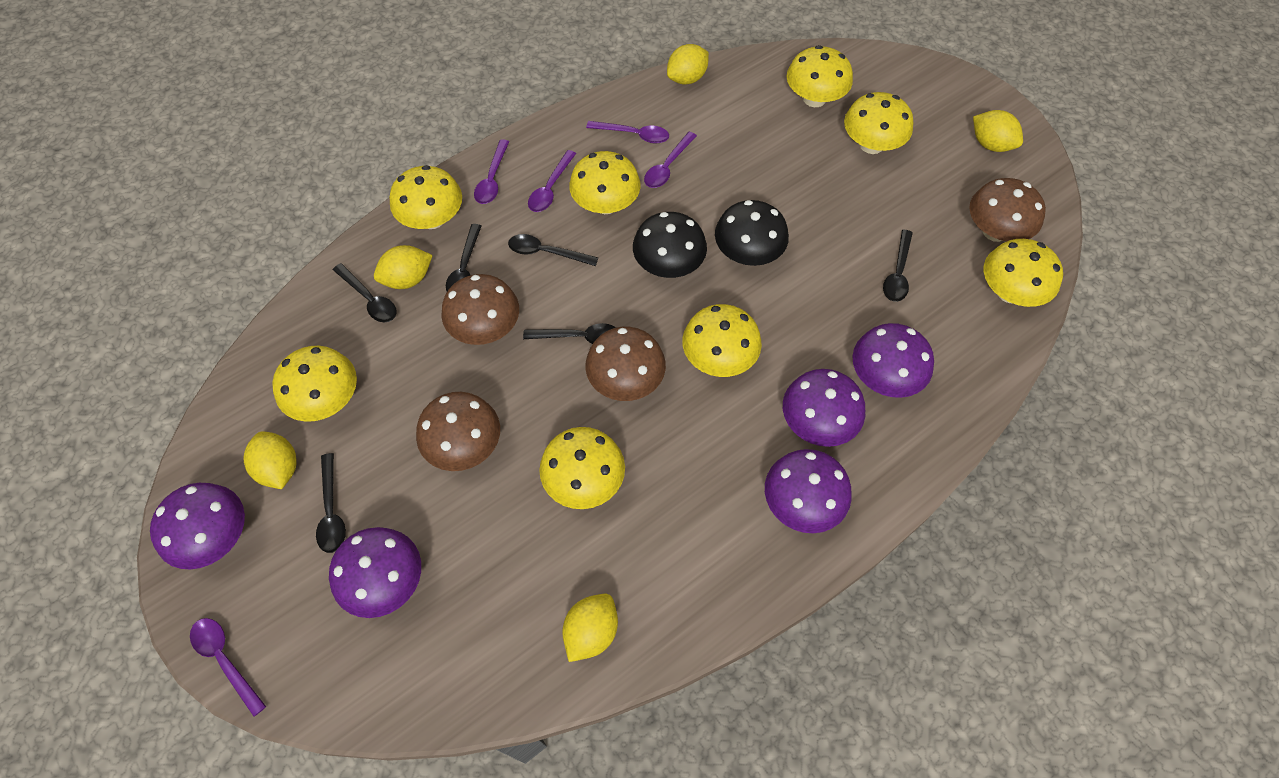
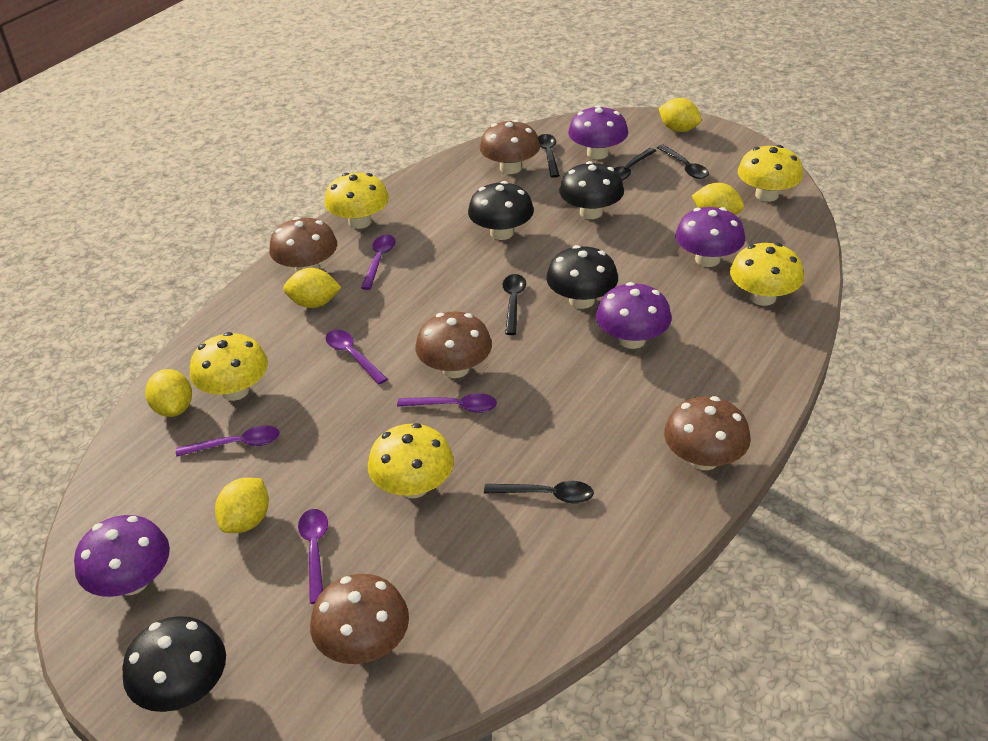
black mushroom: 2 -> 4
black spoon: 6 -> 5
brown mushroom: 4 -> 5
purple mushroom: 5 -> 4
yellow mushroom: 8 -> 5

